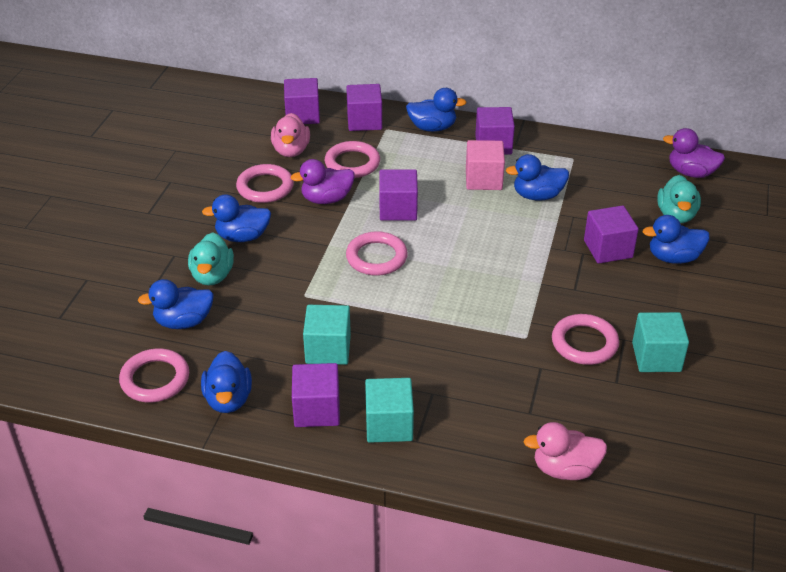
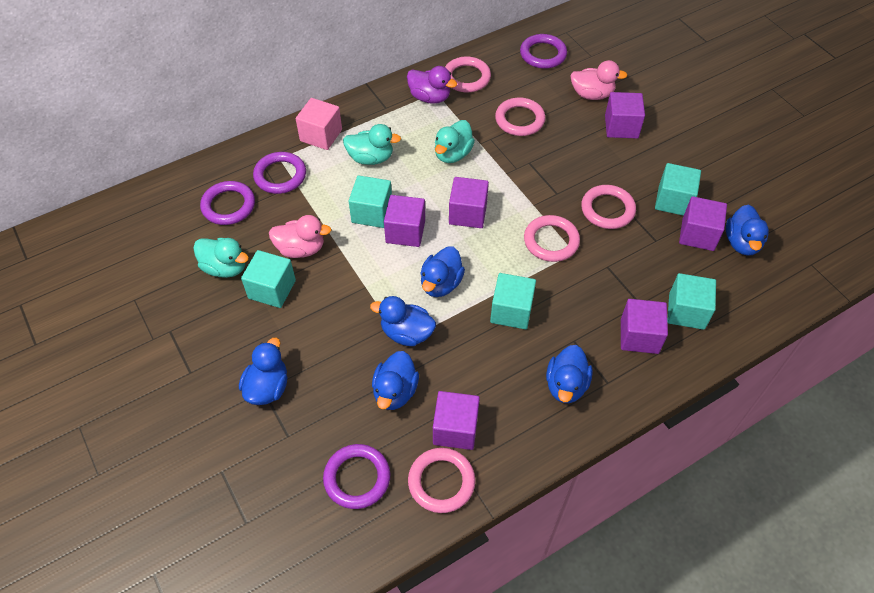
purple duck: 2 -> 1
purple ring: 0 -> 4
turquoise cube: 3 -> 5
turquoise duck: 2 -> 3

